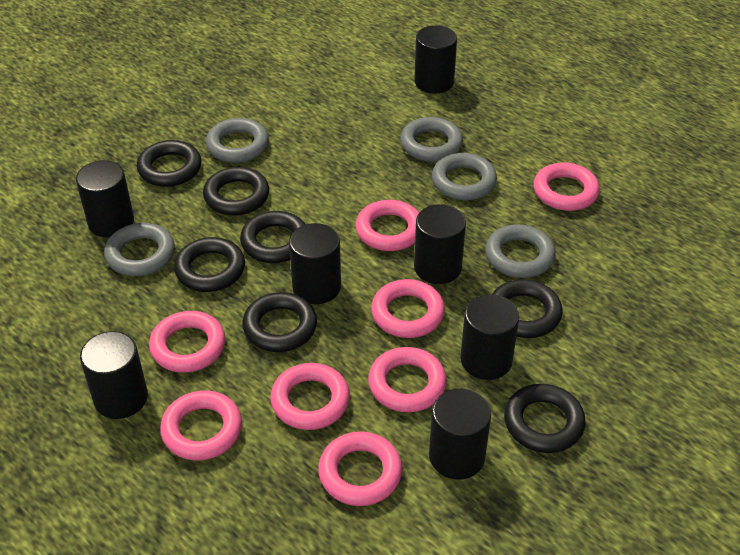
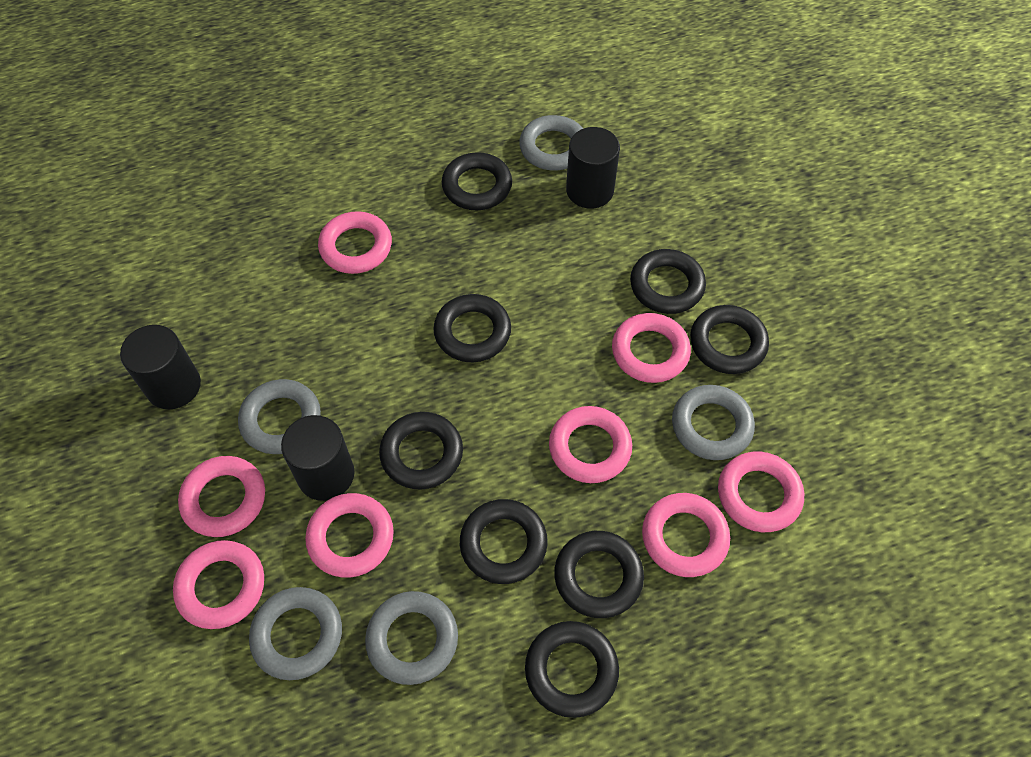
black cylinder: 7 -> 3
black ring: 7 -> 8

